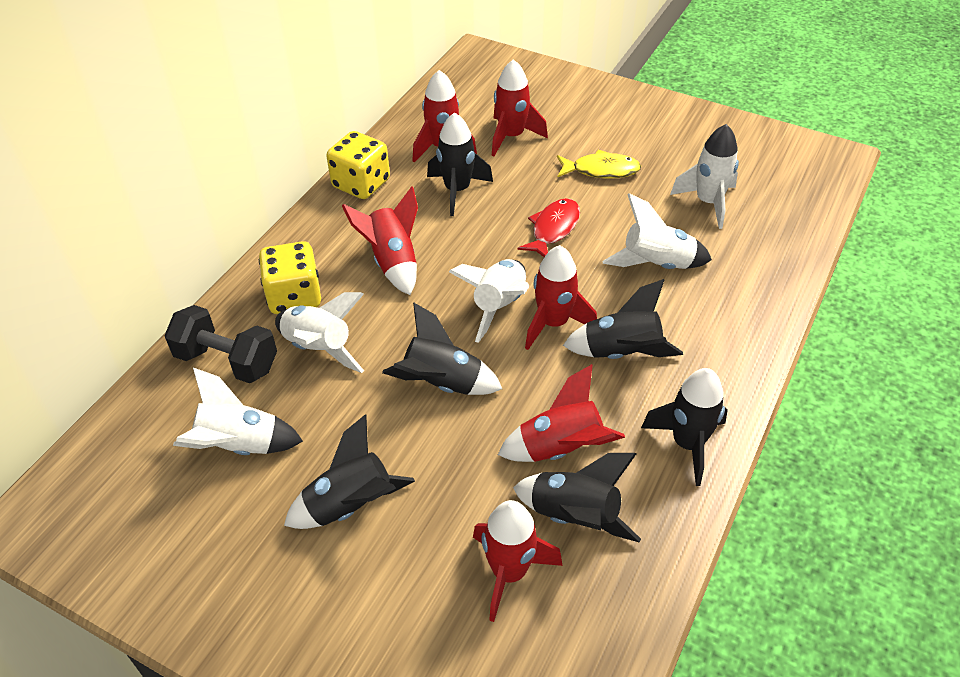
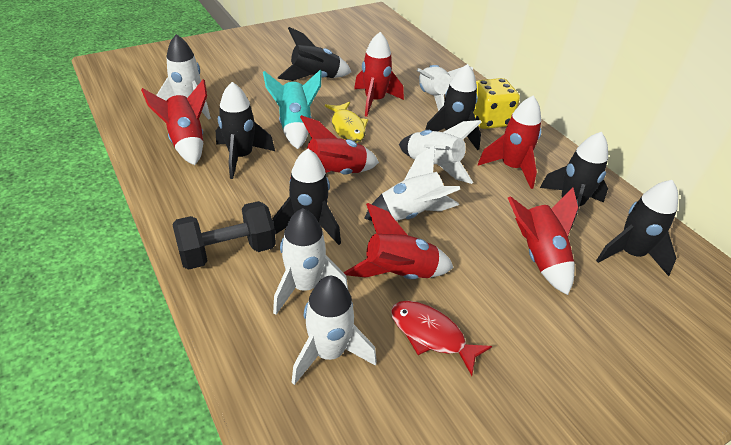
turquoise rocket: 0 -> 1
white rocket: 5 -> 6
yellow dice: 2 -> 1

